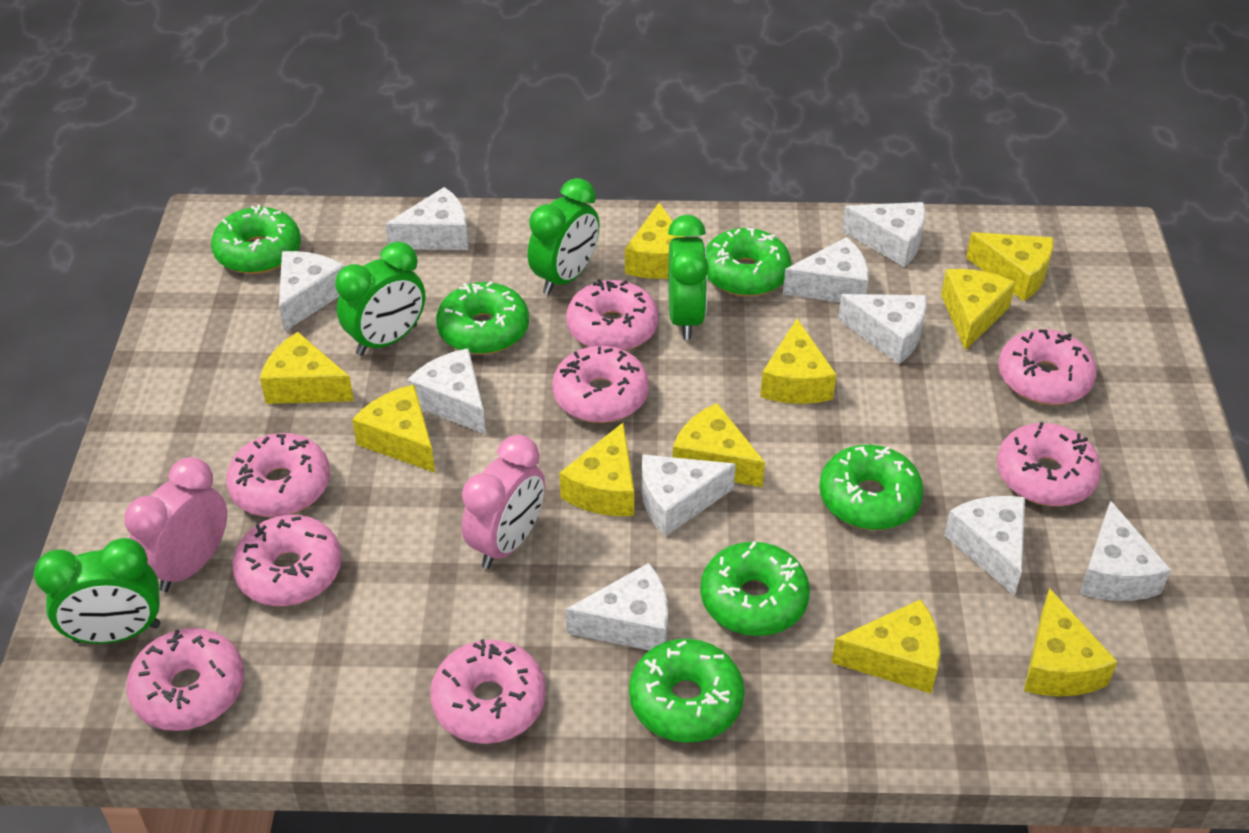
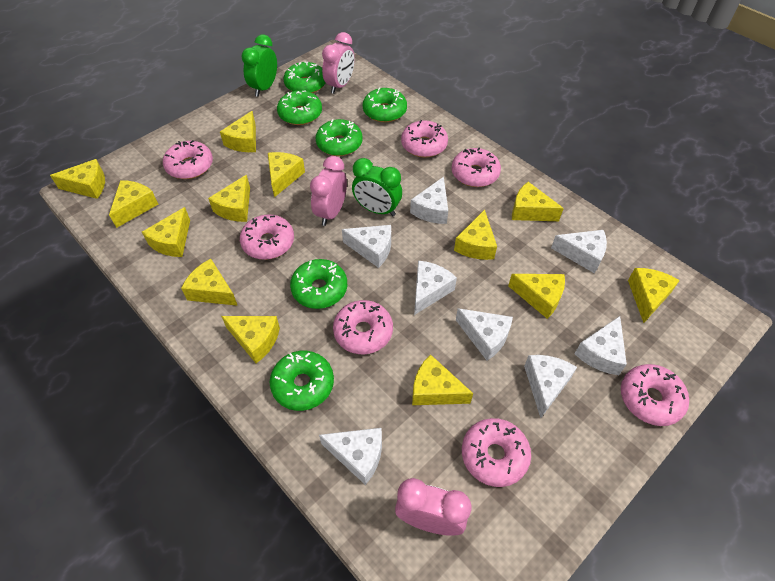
green clock: 4 -> 2
pink clock: 2 -> 3
pink donut: 8 -> 7
white cheese: 10 -> 8
yellow cheese: 10 -> 13

